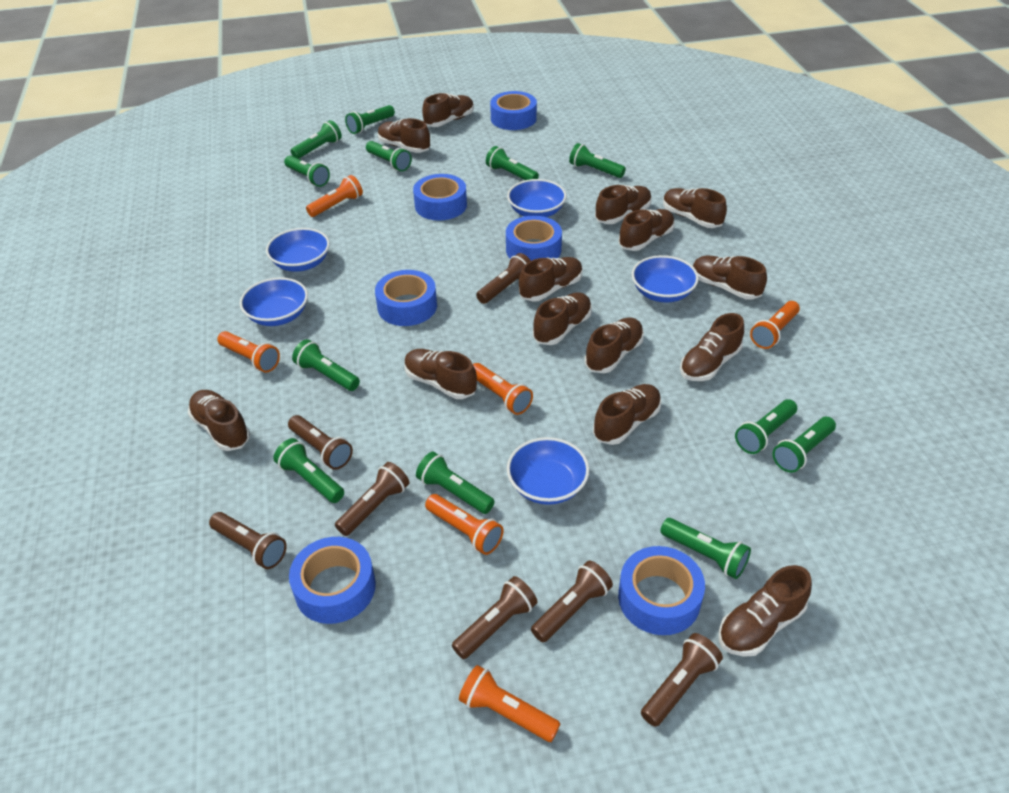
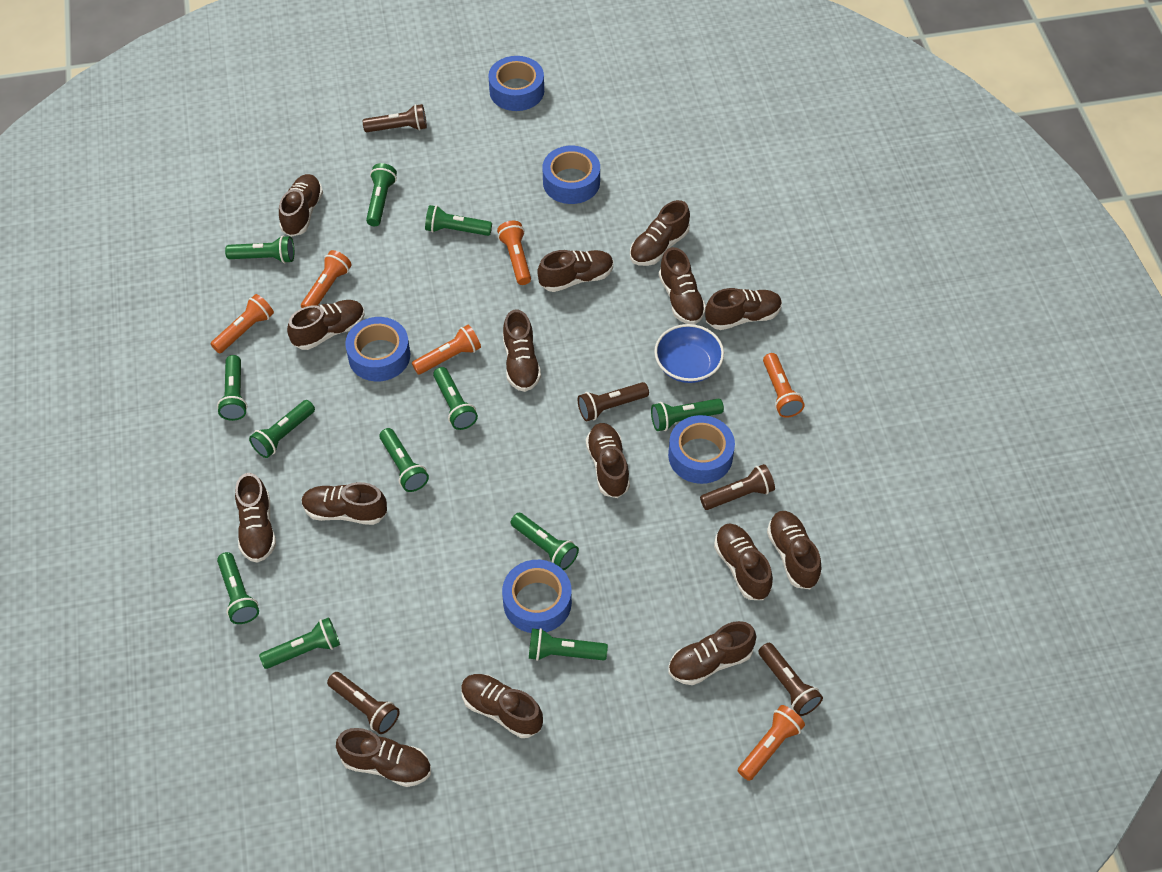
blue bowl: 5 -> 1
blue tape: 6 -> 5
brown flashlight: 7 -> 5
brown shoe: 14 -> 15

